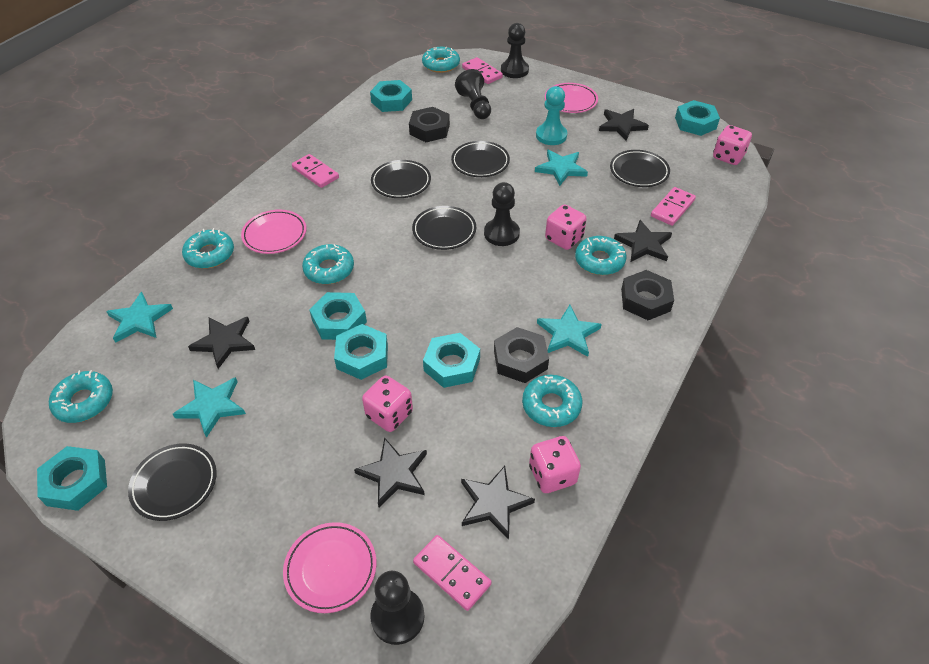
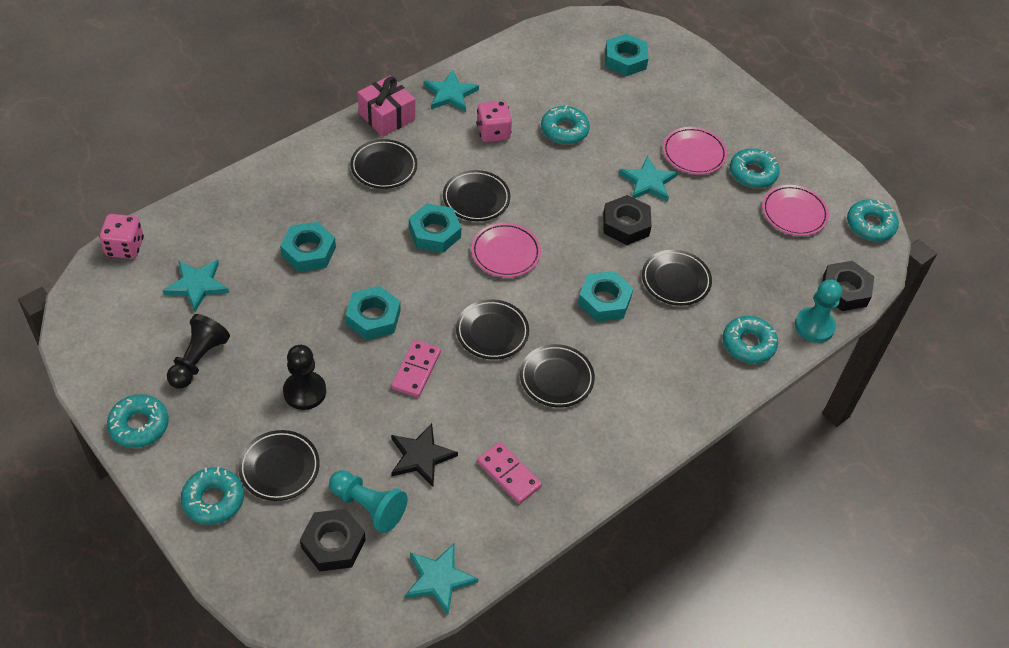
black pawn: 4 -> 2
black plate: 5 -> 6
black star: 5 -> 1
pink dice: 4 -> 2
pink domino: 4 -> 2
pink gift: 0 -> 1
turquoise nut: 6 -> 5
turquoise pawn: 1 -> 2

